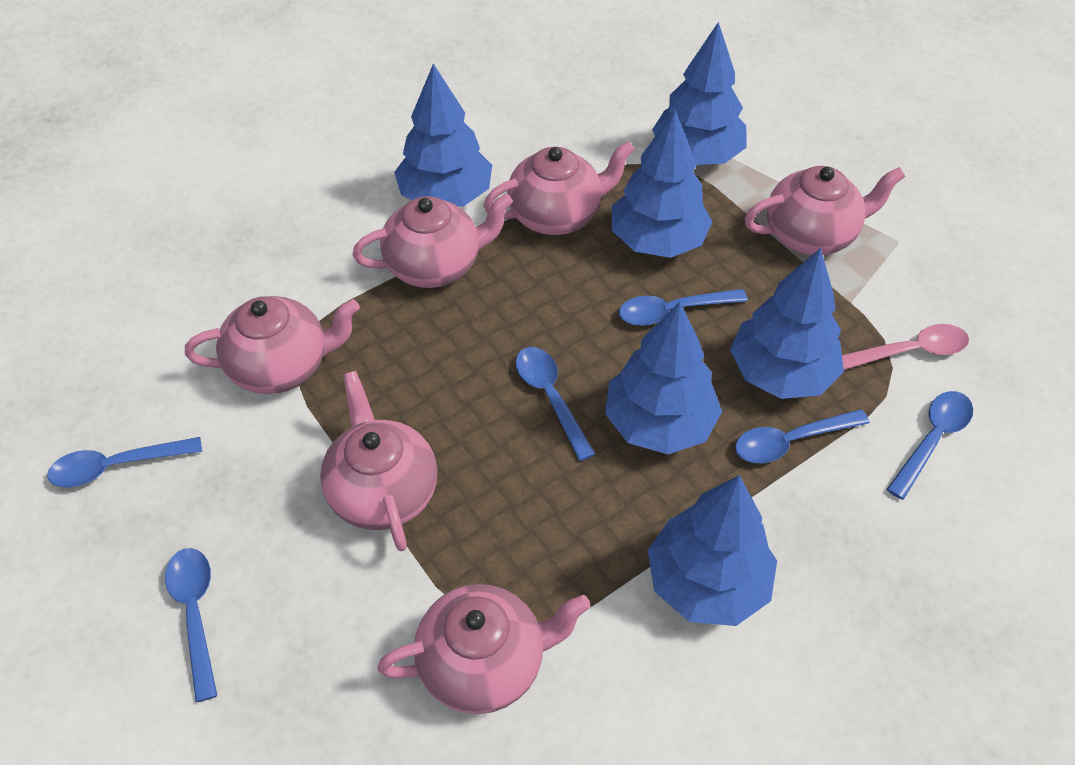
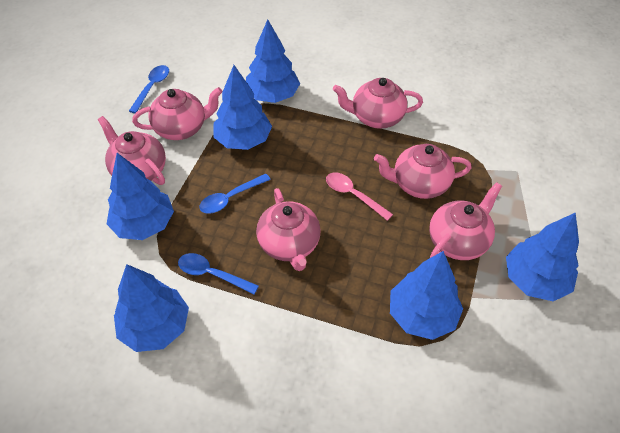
blue spoon: 6 -> 3

